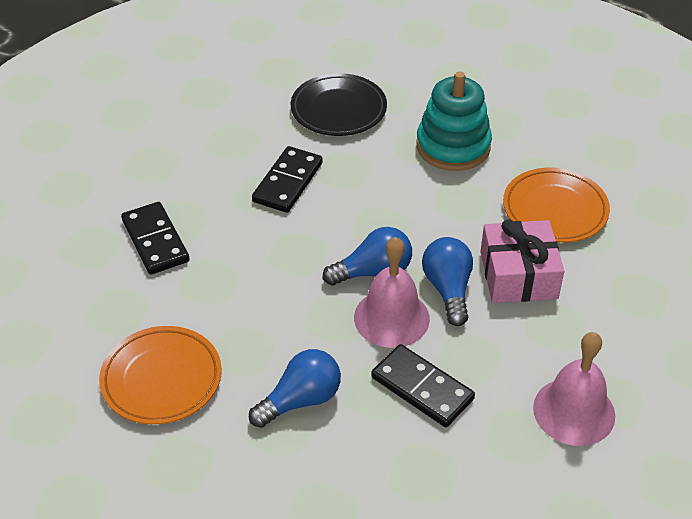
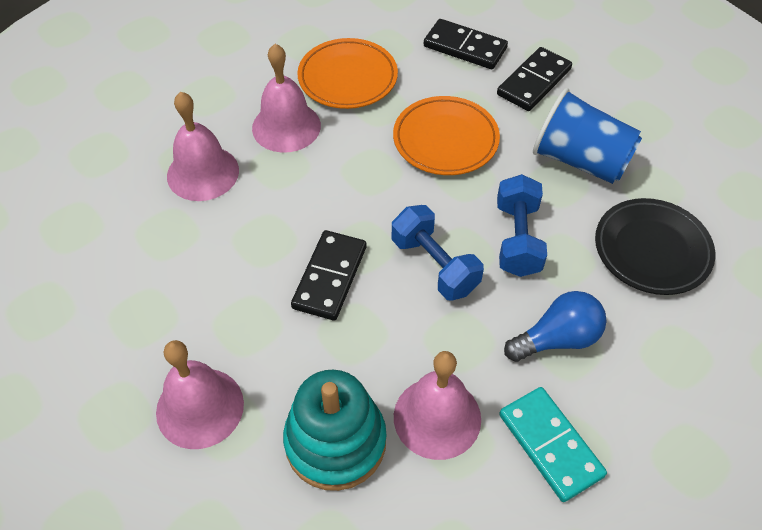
blue cup: 0 -> 1
blue dumbbell: 0 -> 2
blue light bulb: 3 -> 1
pink bell: 2 -> 4
pink gift: 1 -> 0
turquoise domino: 0 -> 1

